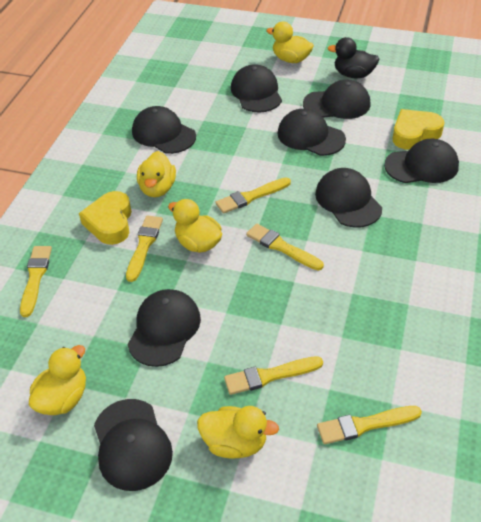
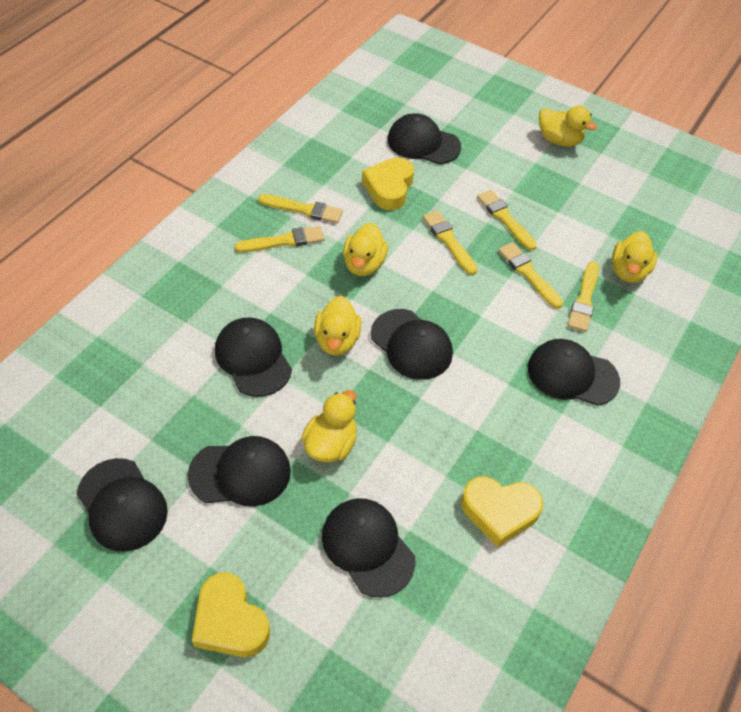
black cap: 8 -> 7
black duck: 1 -> 0
yellow heart: 2 -> 3

